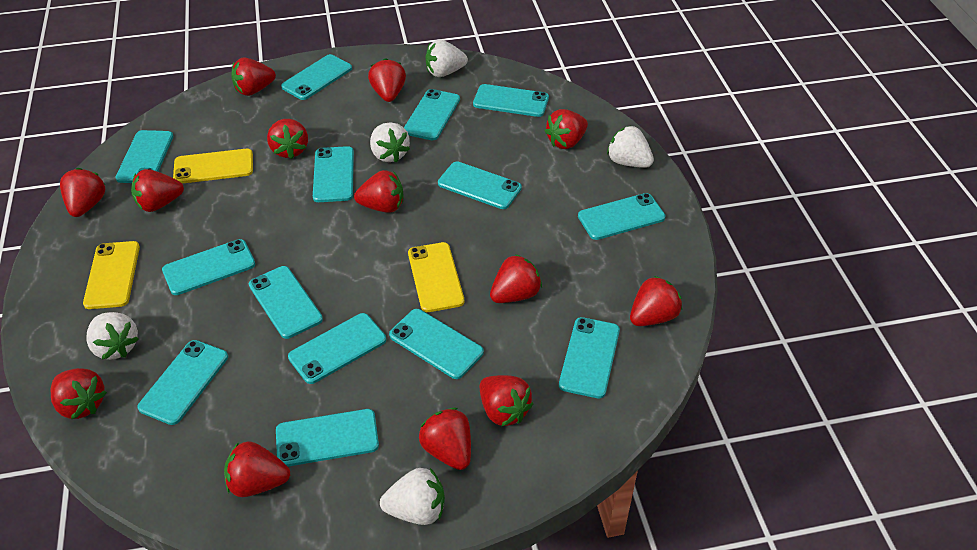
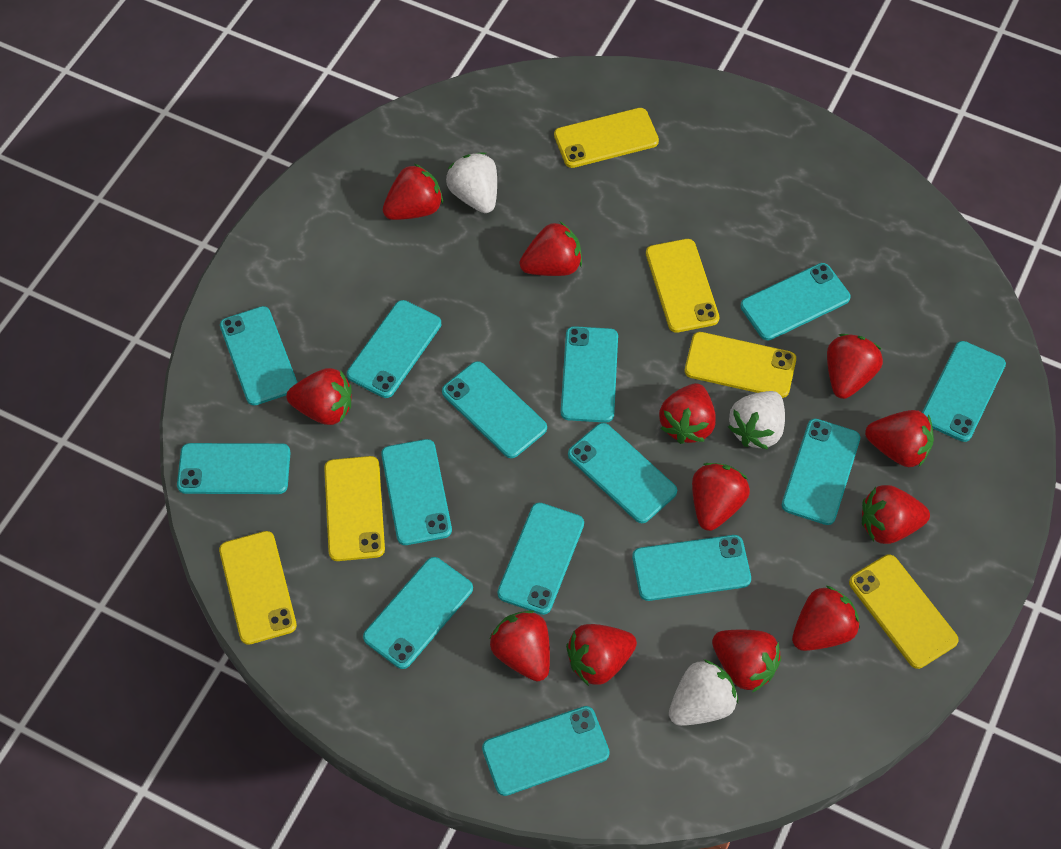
red strawberry: 13 -> 12
white strawberry: 5 -> 3
yellow phone: 3 -> 6

